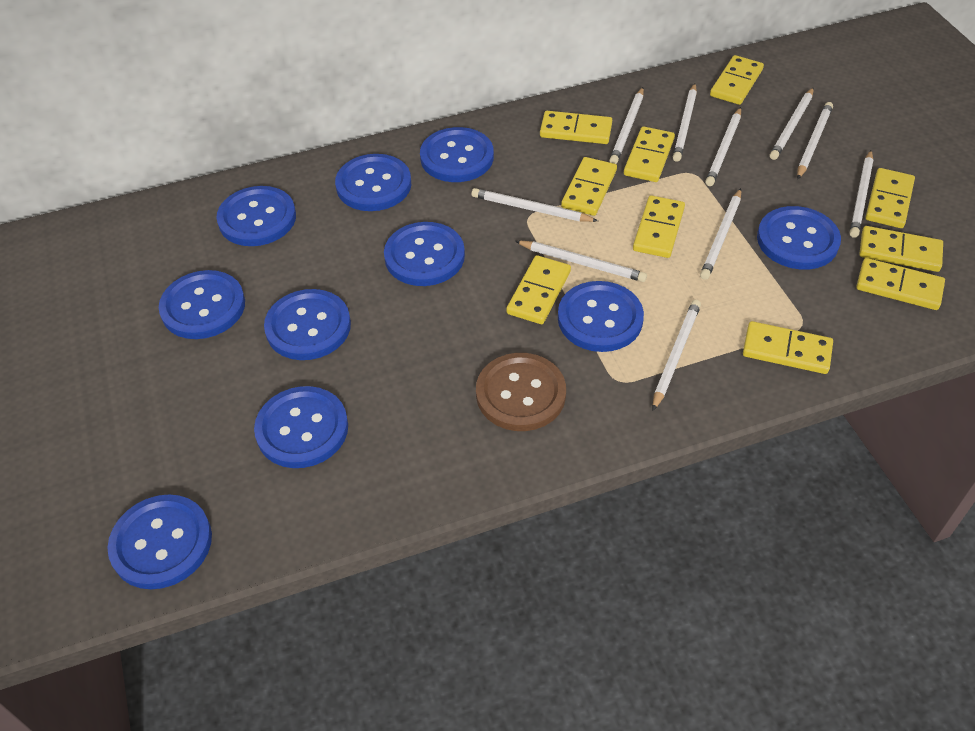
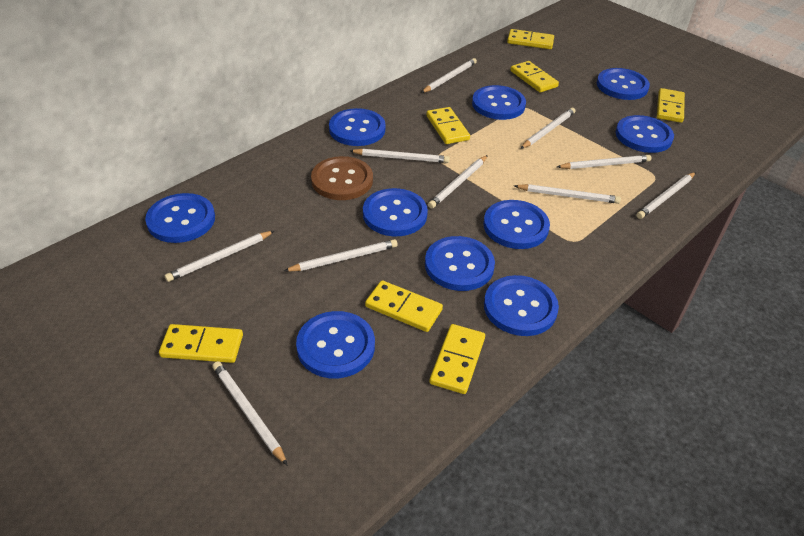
yellow domino: 10 -> 7

